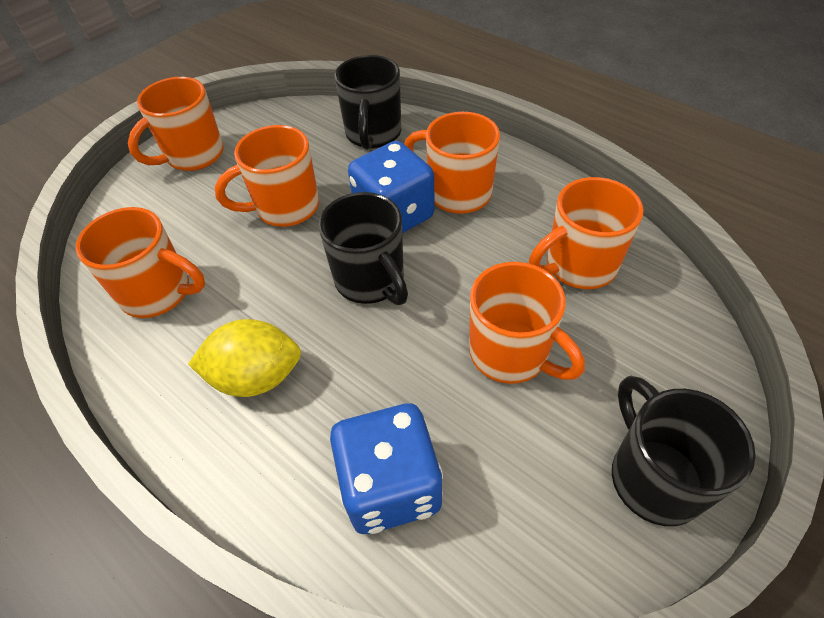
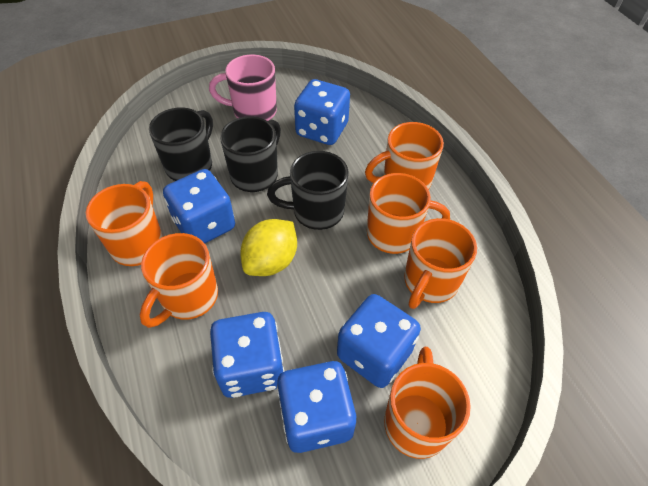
blue dice: 2 -> 5
pink mug: 0 -> 1

